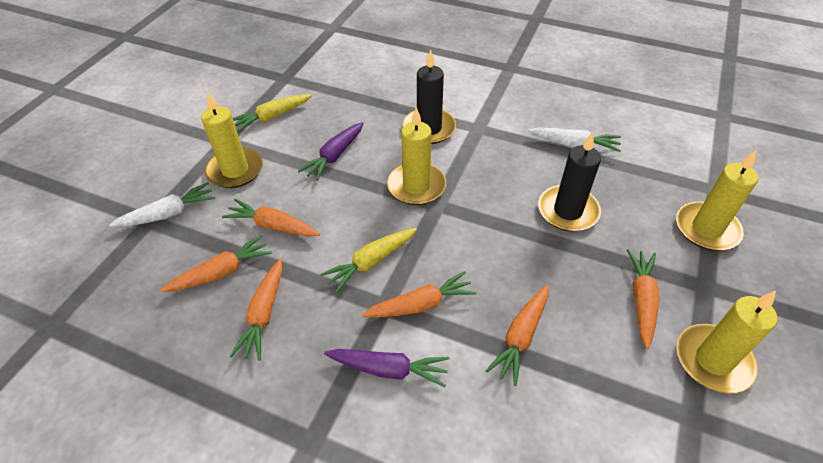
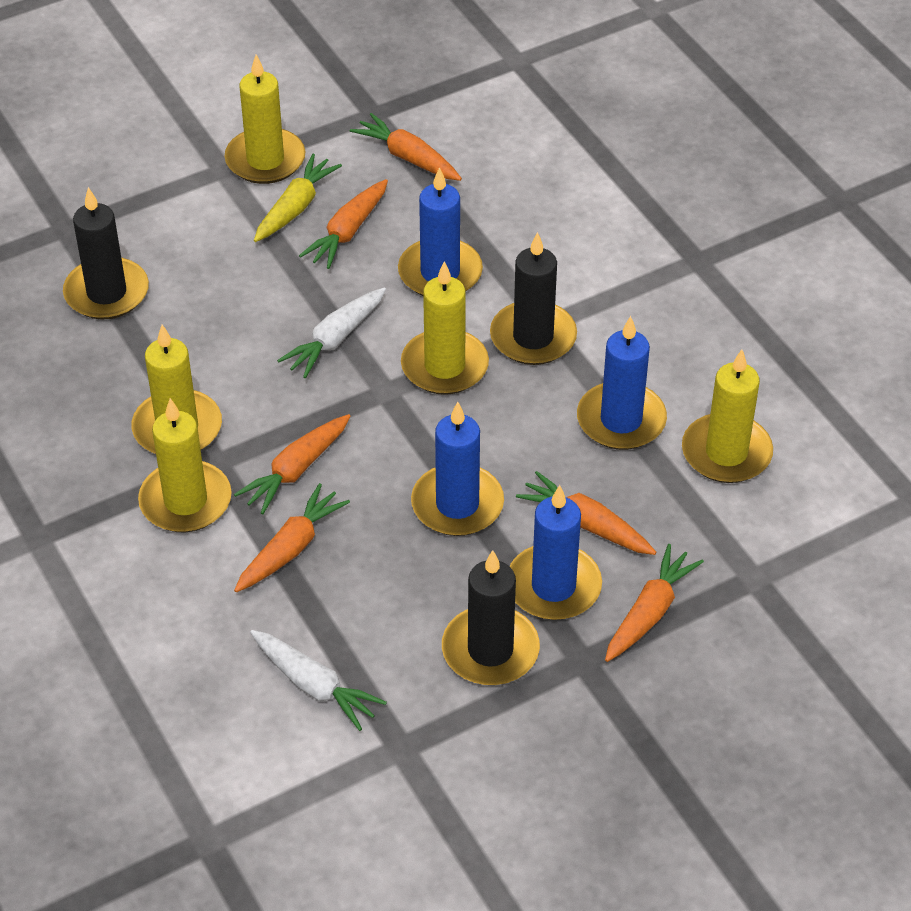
black candle: 2 -> 3
blue candle: 0 -> 4
purple carrot: 2 -> 0
yellow candle: 4 -> 5
yellow carrot: 2 -> 1

